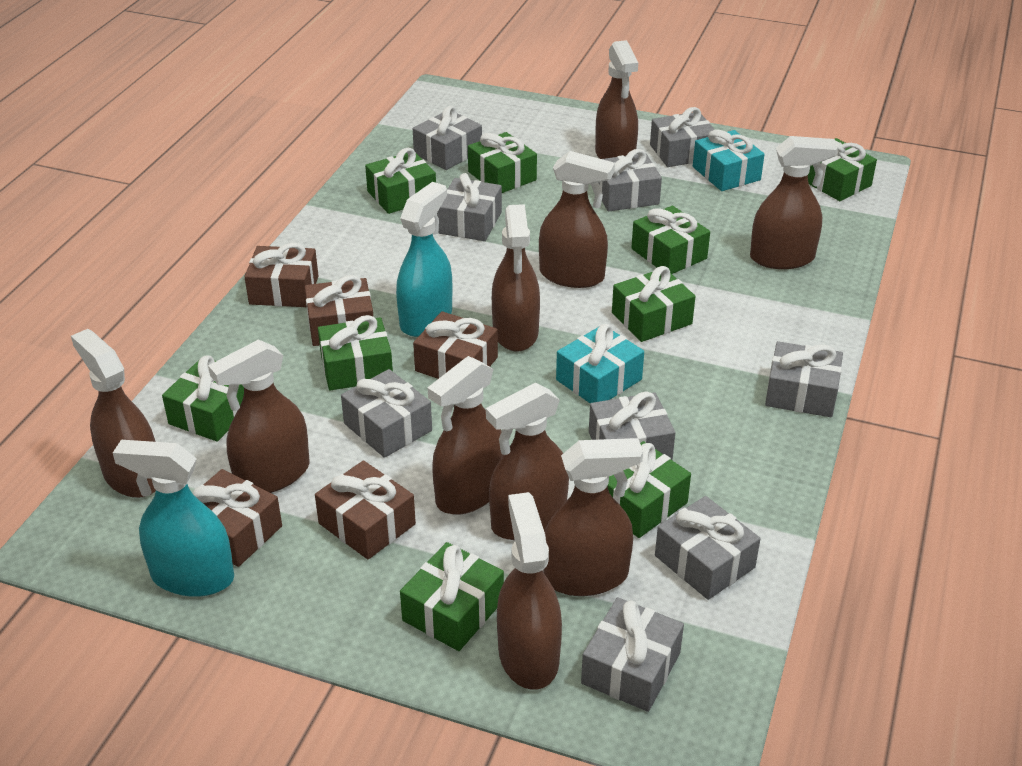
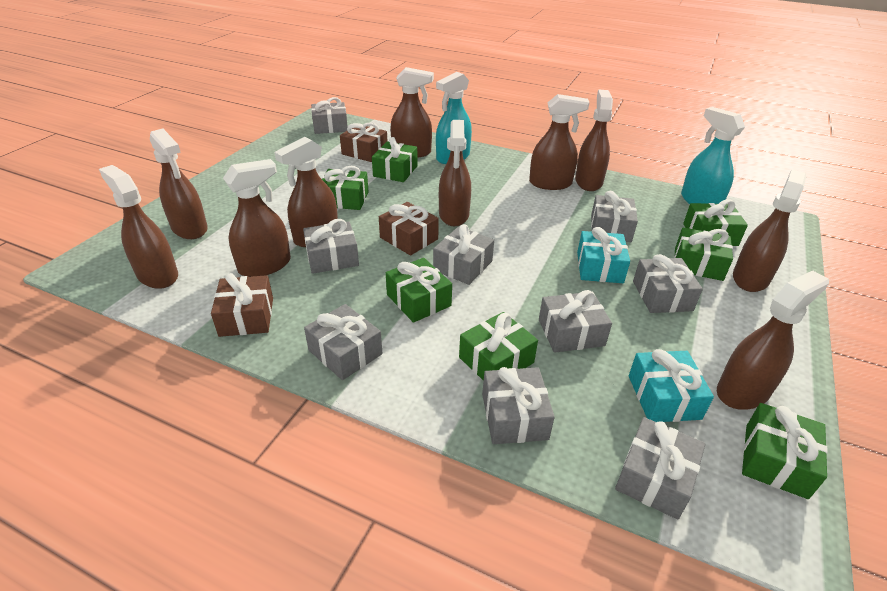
brown gift: 5 -> 3
green gift: 9 -> 7

